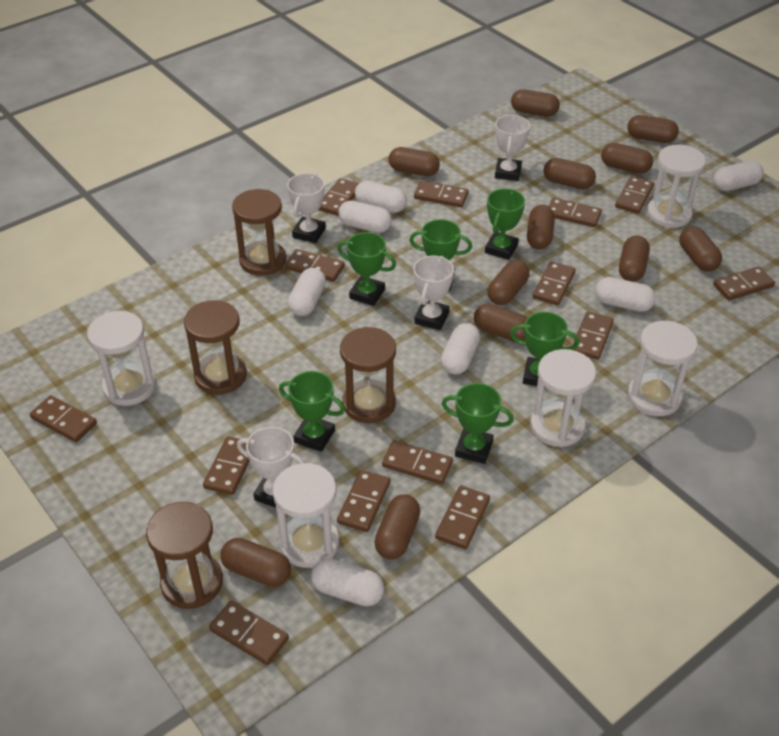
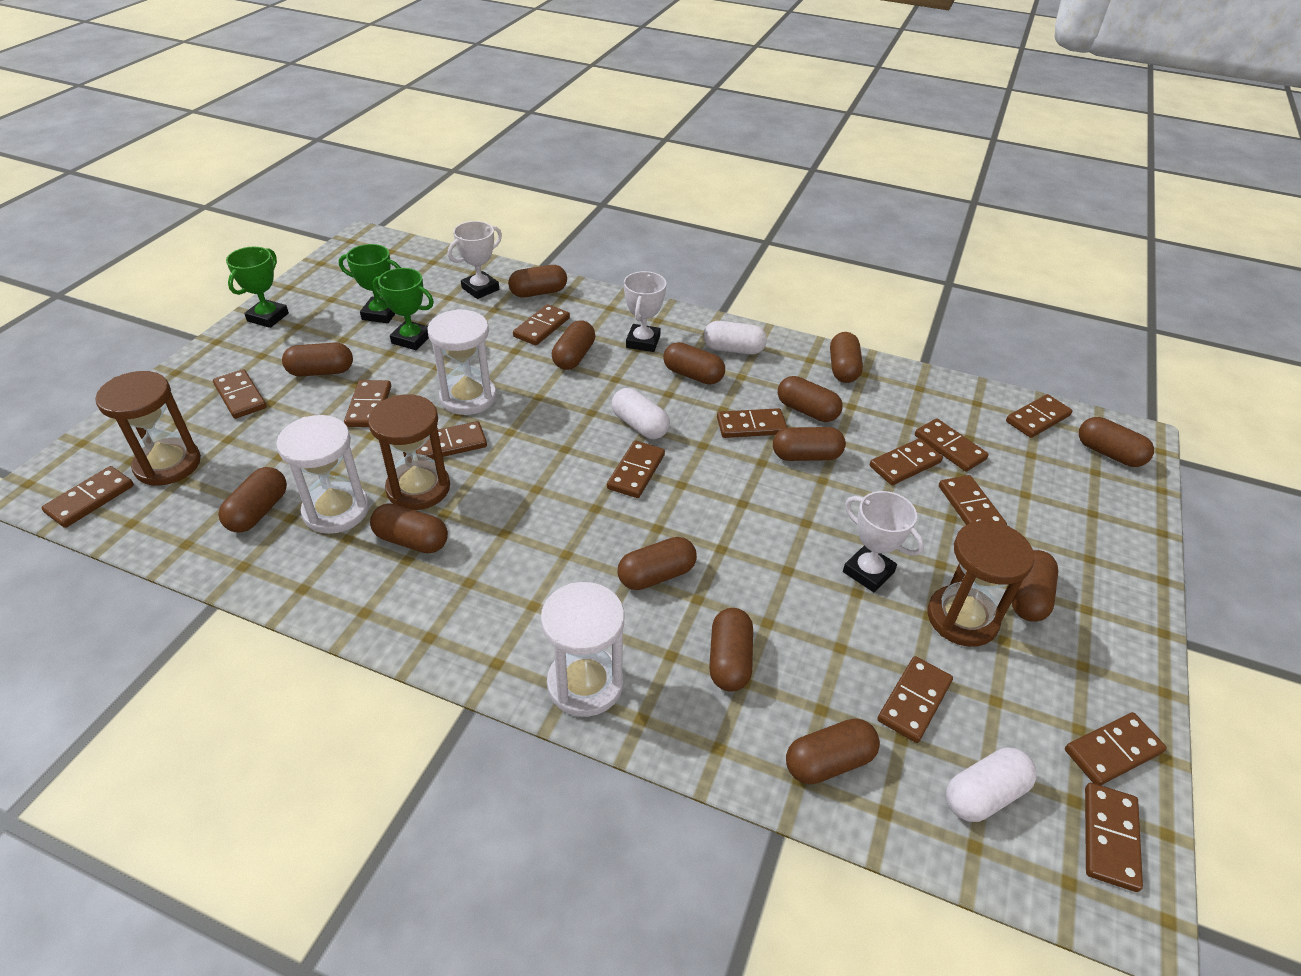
brown capsule: 12 -> 14
brown hourglass: 4 -> 3
green trophy: 6 -> 3
white capsule: 7 -> 3
white hourglass: 5 -> 3
white trophy: 4 -> 3

